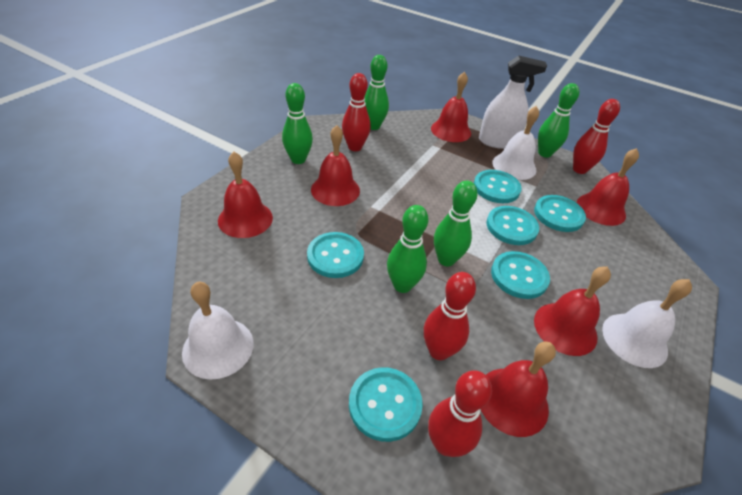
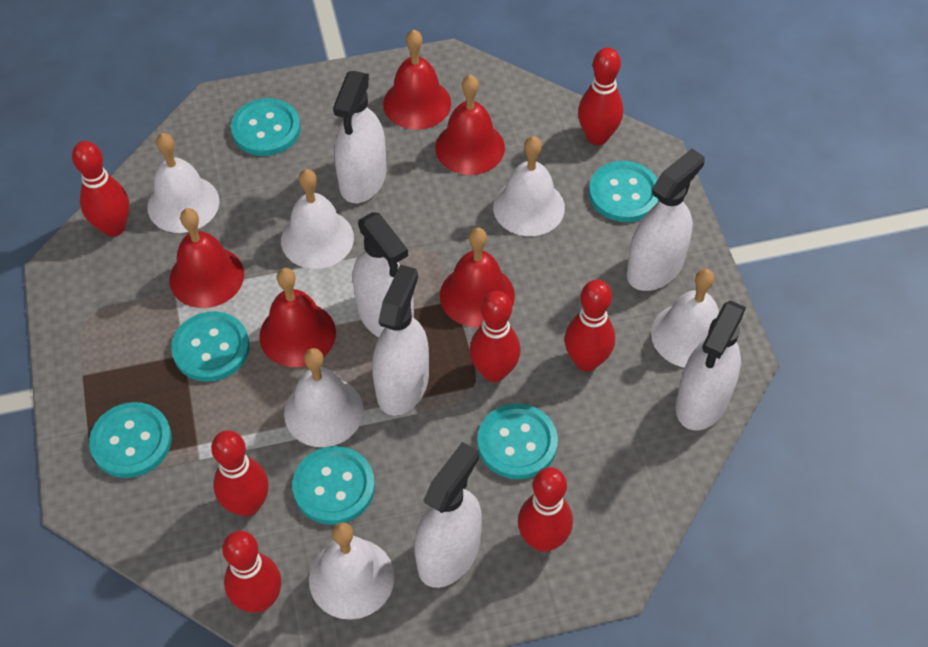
green bowling pin: 5 -> 0
red bell: 6 -> 5
red bowling pin: 4 -> 7
white bell: 3 -> 6
white spray bottle: 1 -> 6

